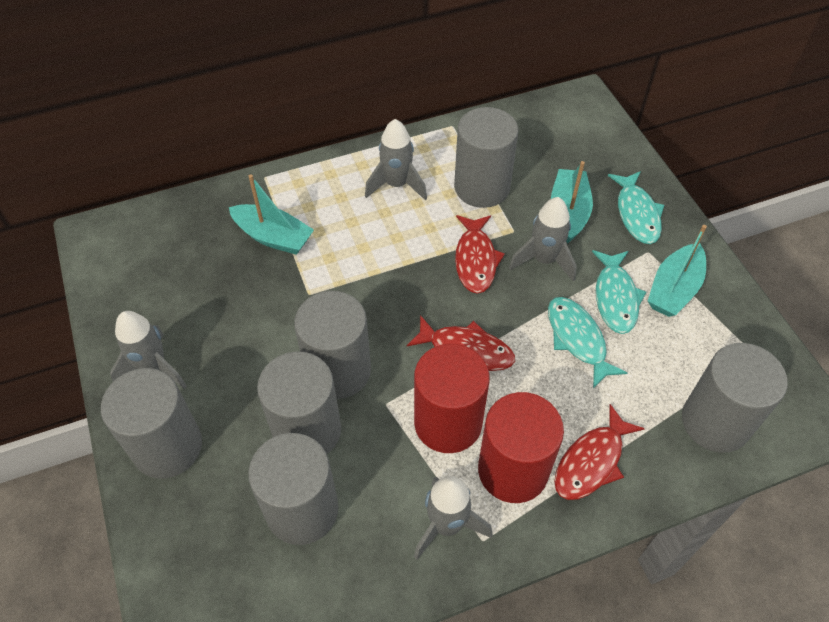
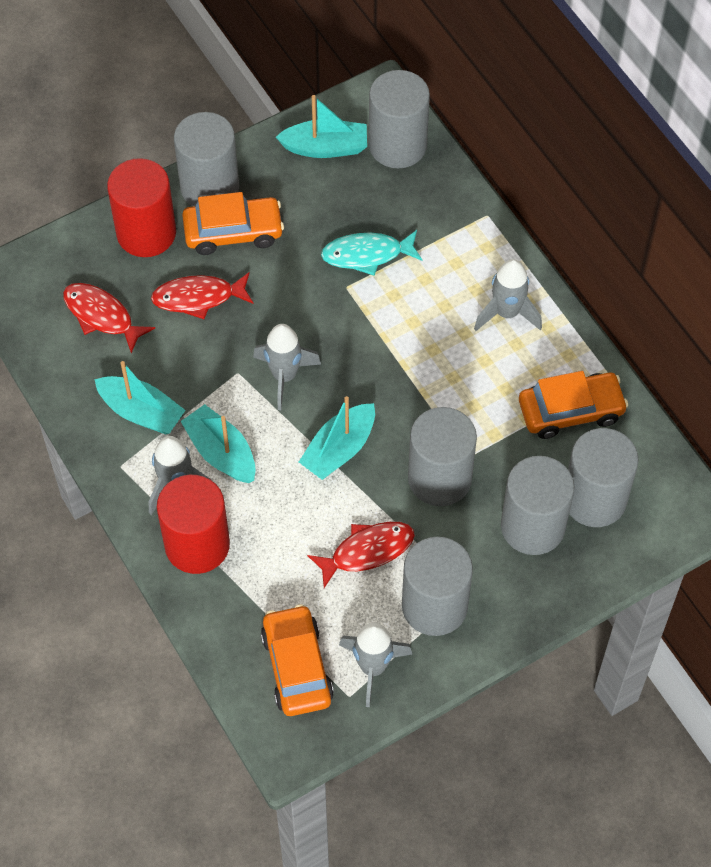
orange car: 0 -> 3
turquoise boat: 3 -> 4
turquoise fish: 3 -> 1

